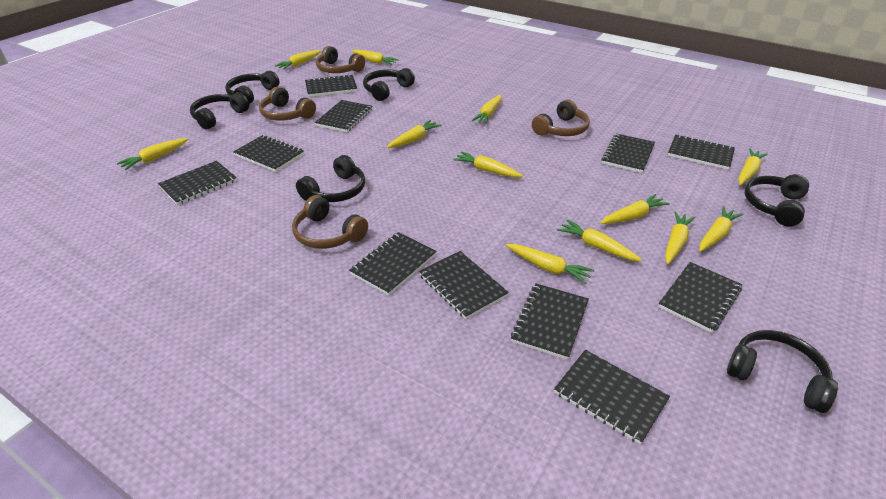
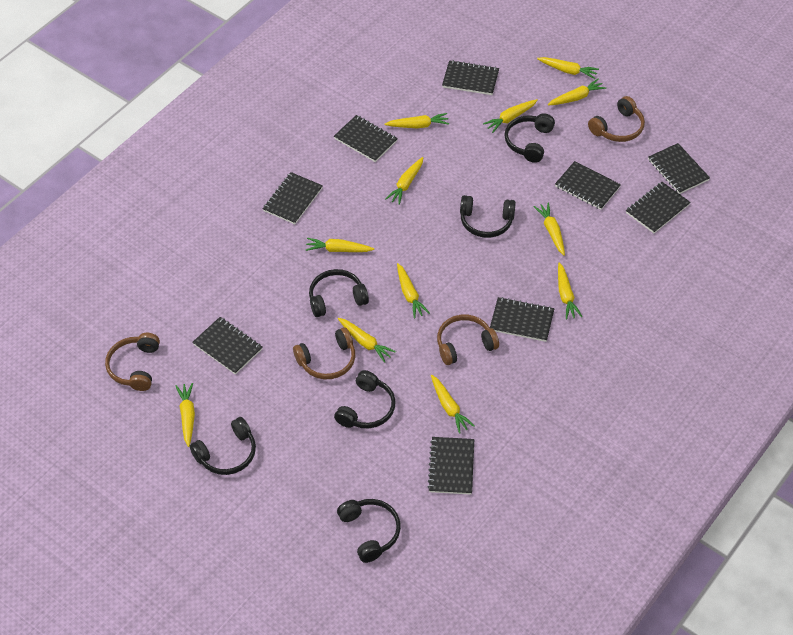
black notebook: 11 -> 9

